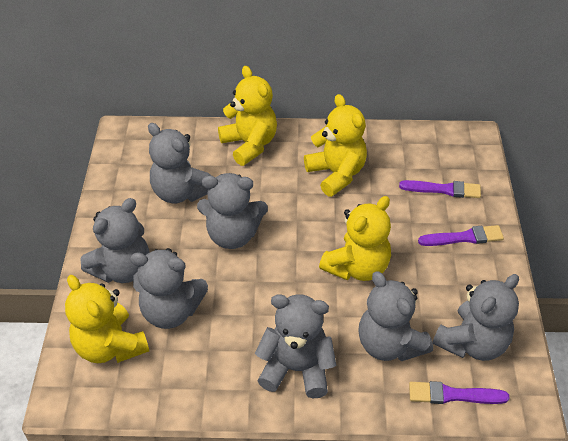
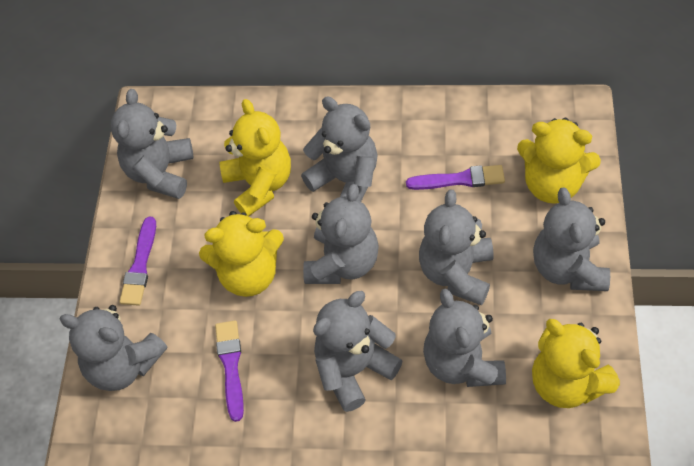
grey teddy bear: 7 -> 8

